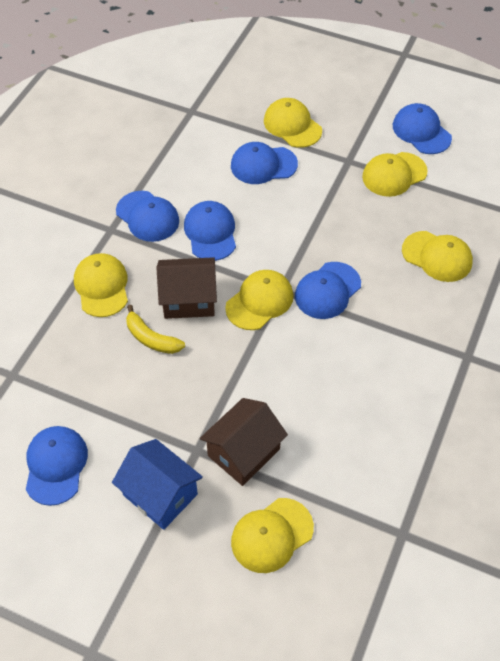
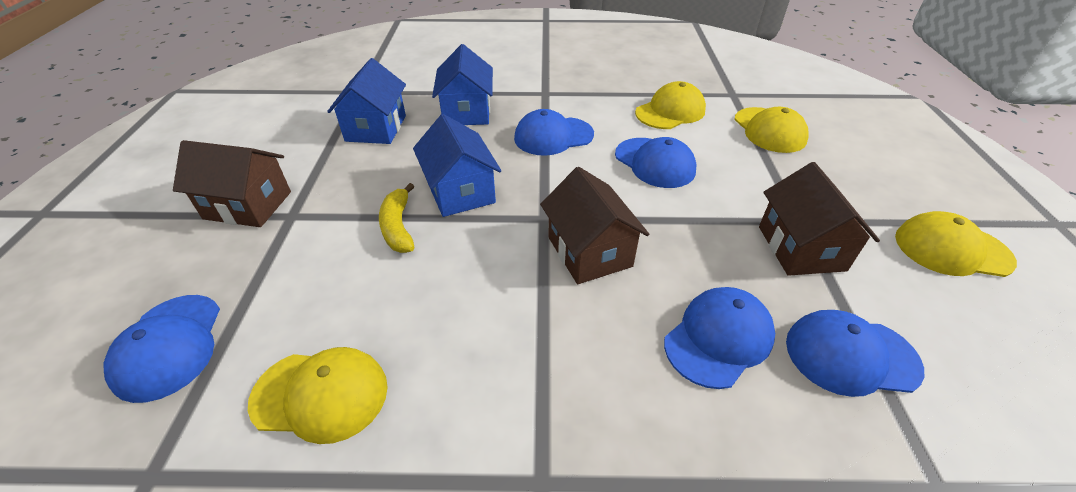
blue cap: 6 -> 5
blue house: 1 -> 3
brown house: 2 -> 3
yellow cap: 6 -> 4

